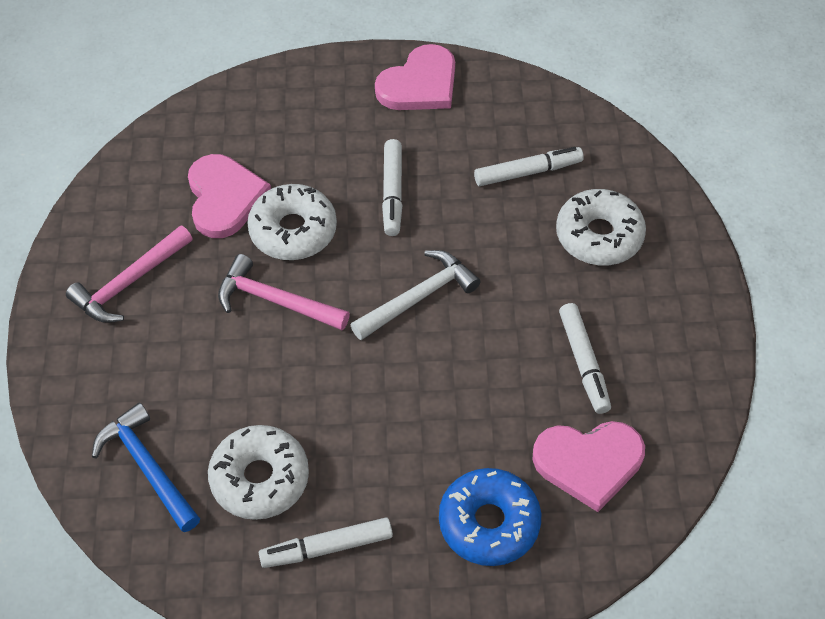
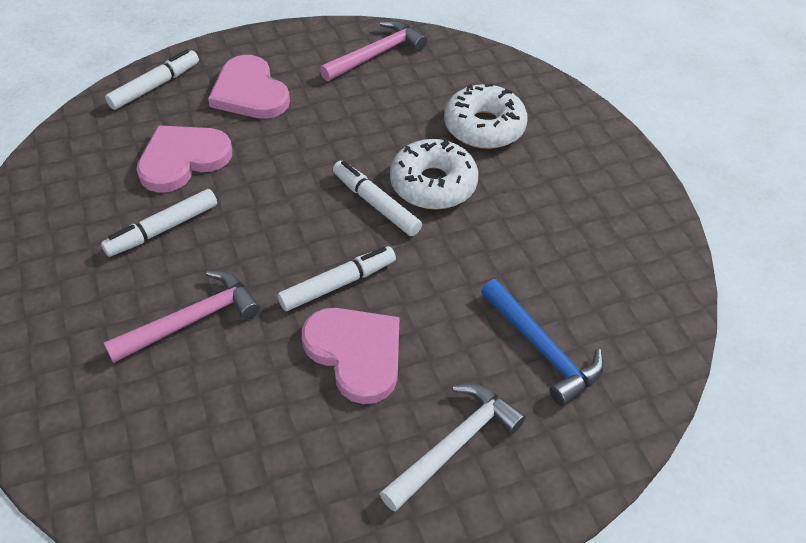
blue donut: 1 -> 0
white donut: 3 -> 2

